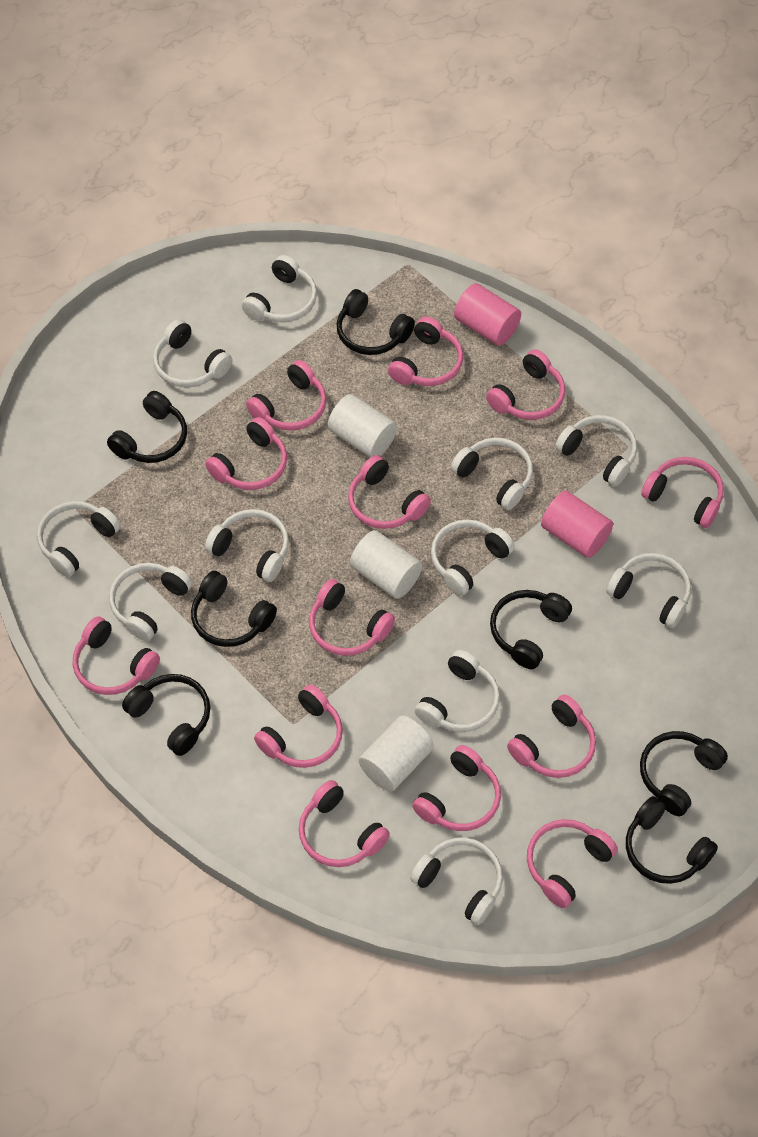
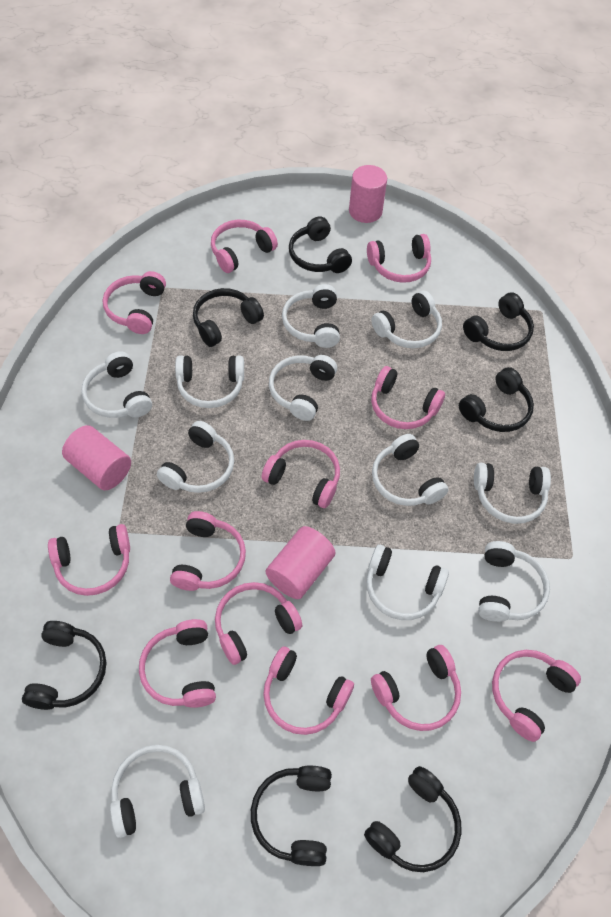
pink cylinder: 2 -> 3
pink headphones: 13 -> 12
white cylinder: 3 -> 0

